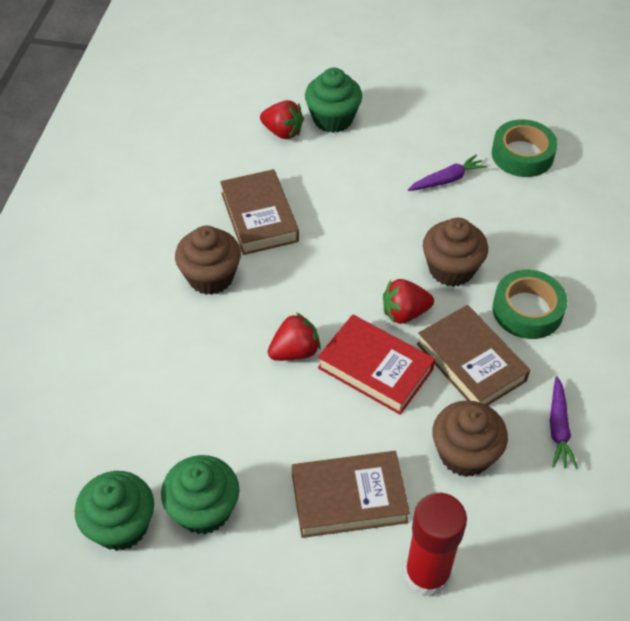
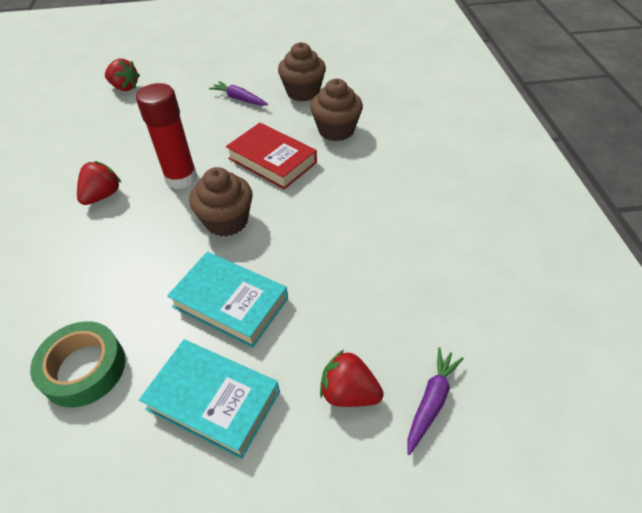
brown book: 3 -> 0
green cupcake: 3 -> 0
green tape: 2 -> 1
turquoise book: 0 -> 2

